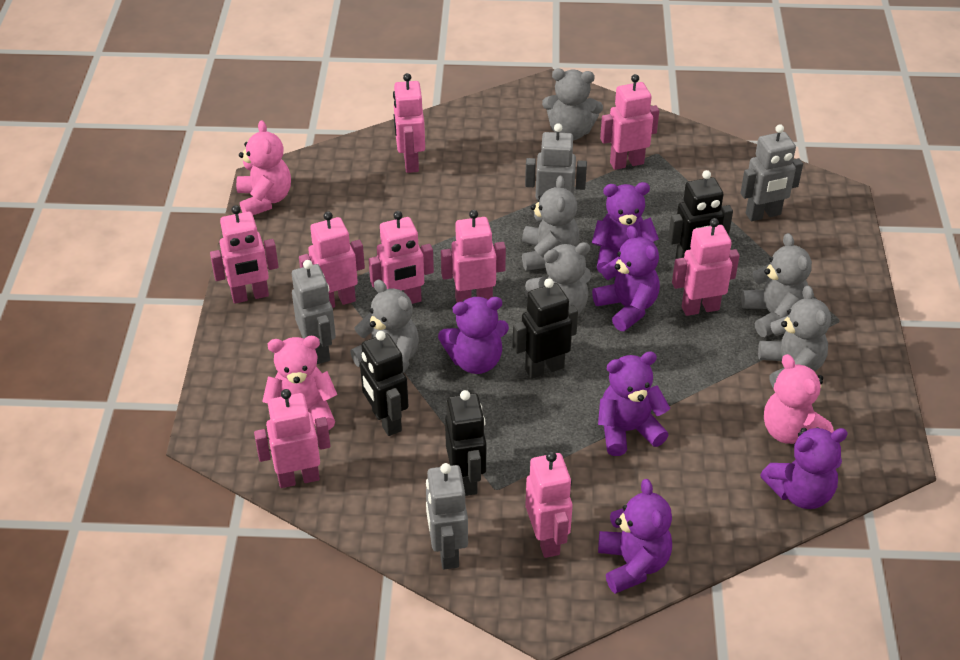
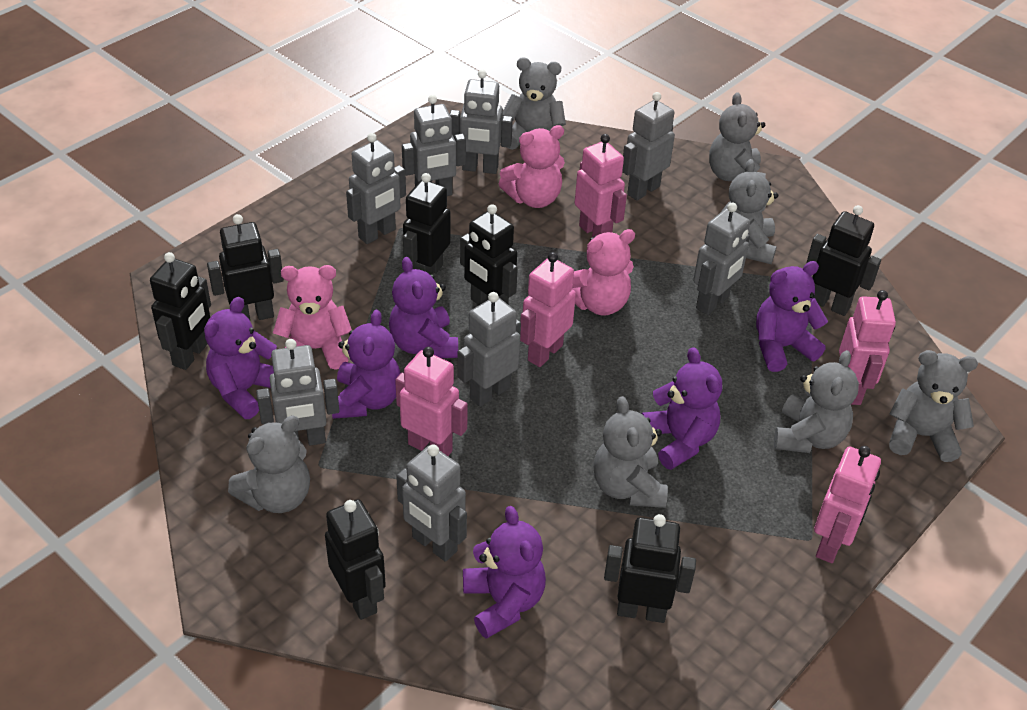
black robot: 4 -> 7
grey robot: 4 -> 8
grey teddy bear: 6 -> 7
pink robot: 9 -> 5

